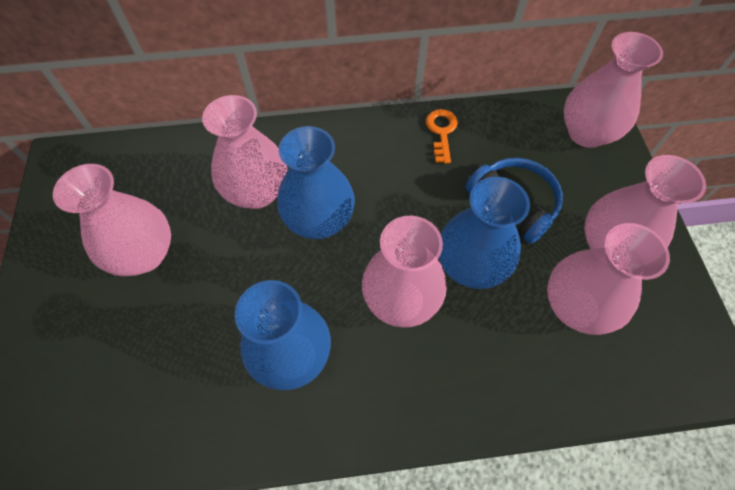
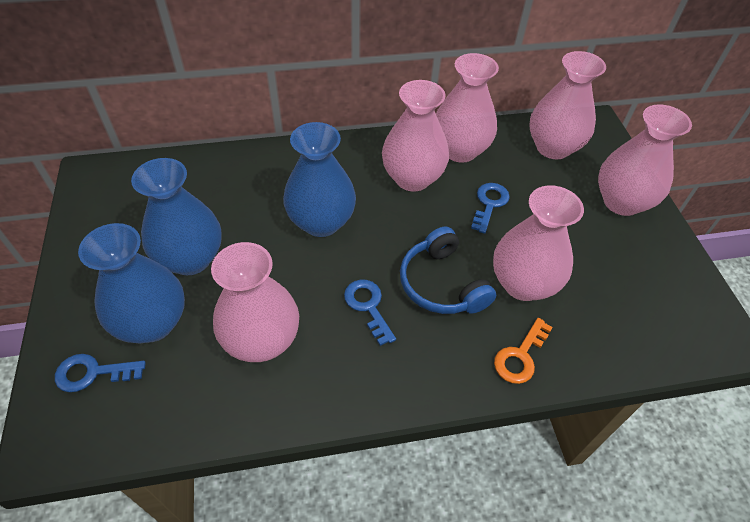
blue key: 0 -> 3

